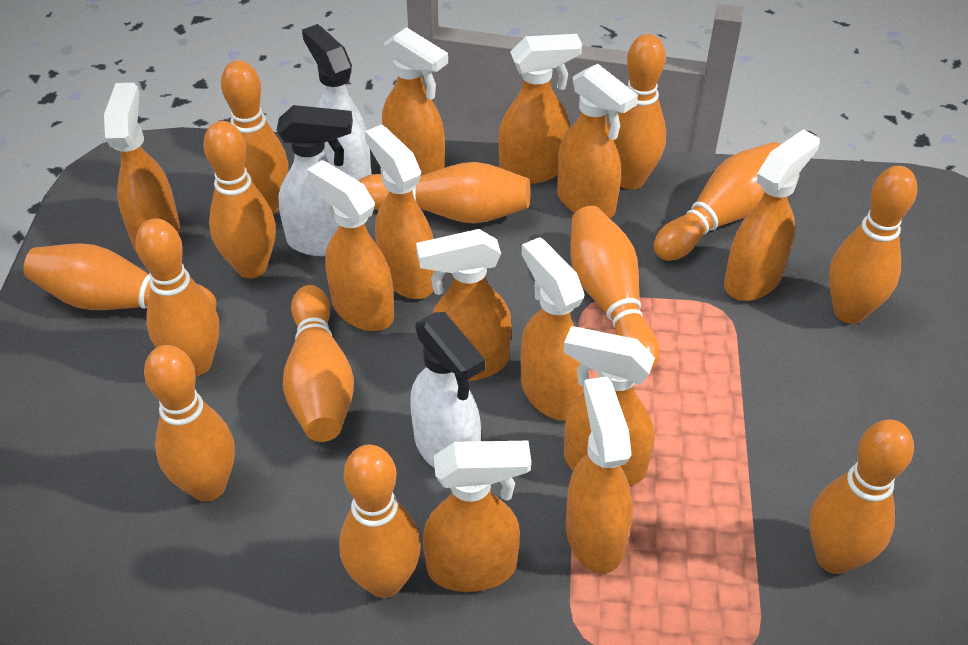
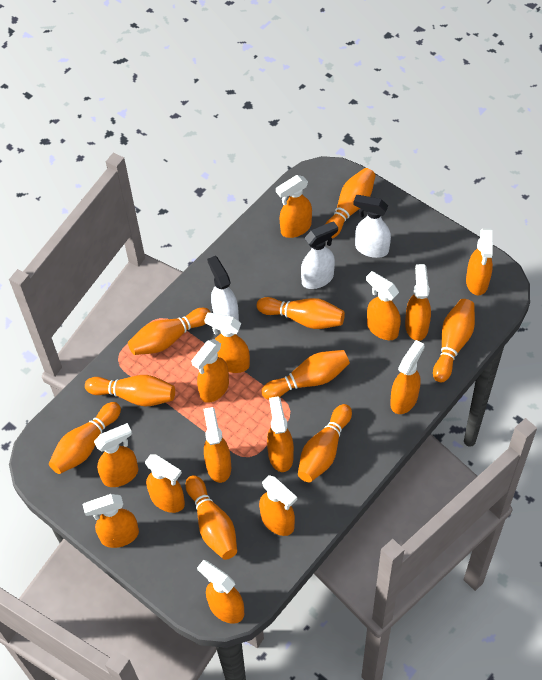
orange bowling pin: 13 -> 9
orange spray bottle: 12 -> 14

